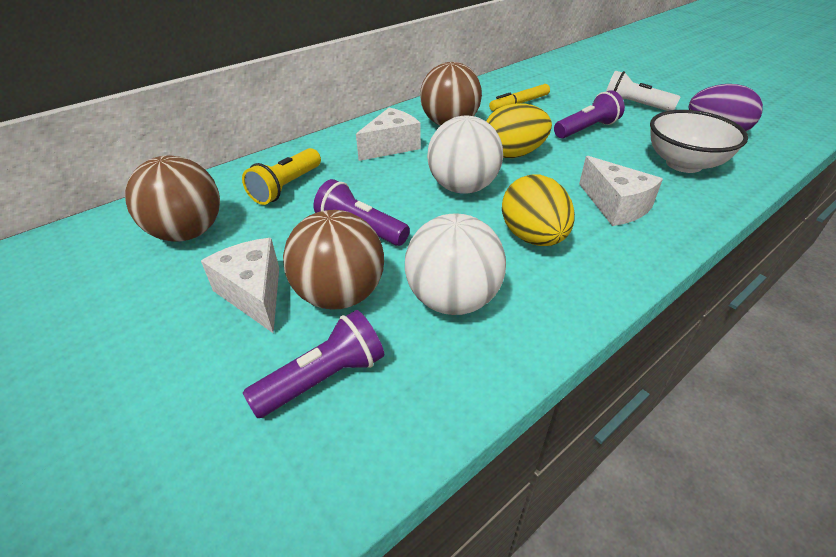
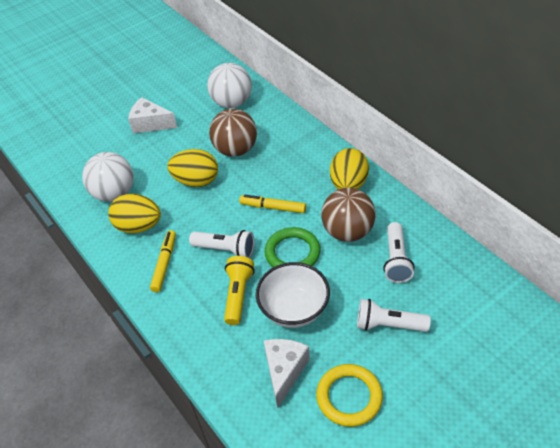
brown ball: 3 -> 2
green ring: 0 -> 1
purple egg: 1 -> 0
purple flashlight: 3 -> 0
white cheese: 3 -> 2
white flashlight: 1 -> 3
yellow egg: 2 -> 3
yellow marker: 1 -> 2
yellow ring: 0 -> 1

